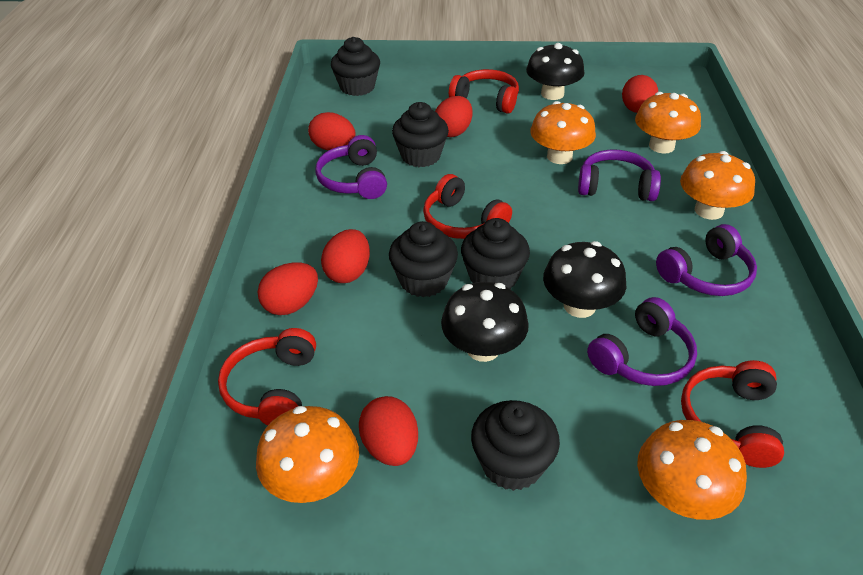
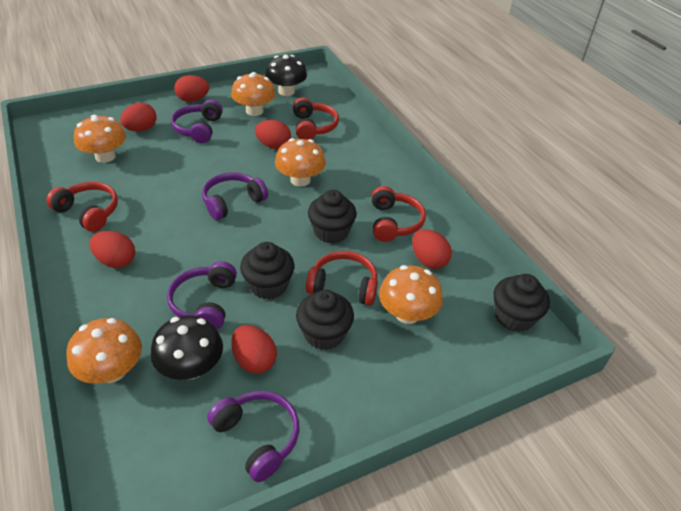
black cupcake: 5 -> 4
black mushroom: 3 -> 2

